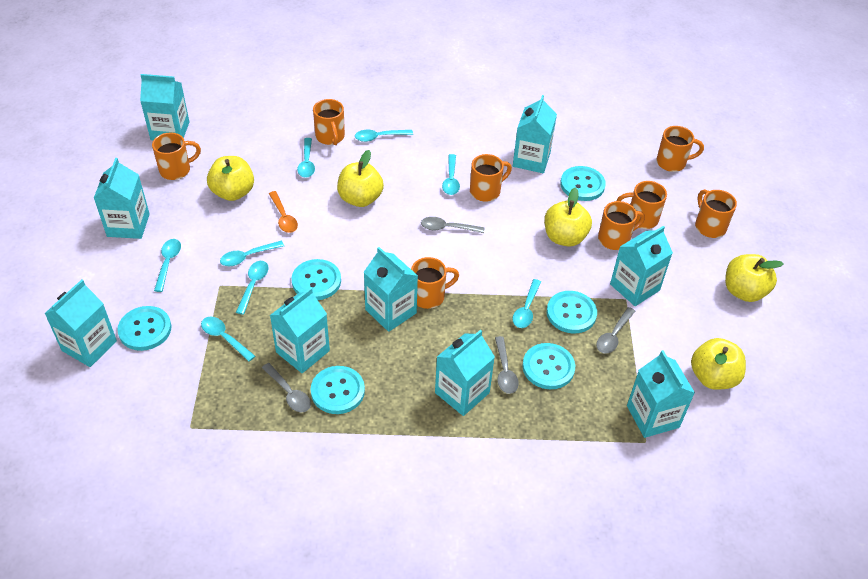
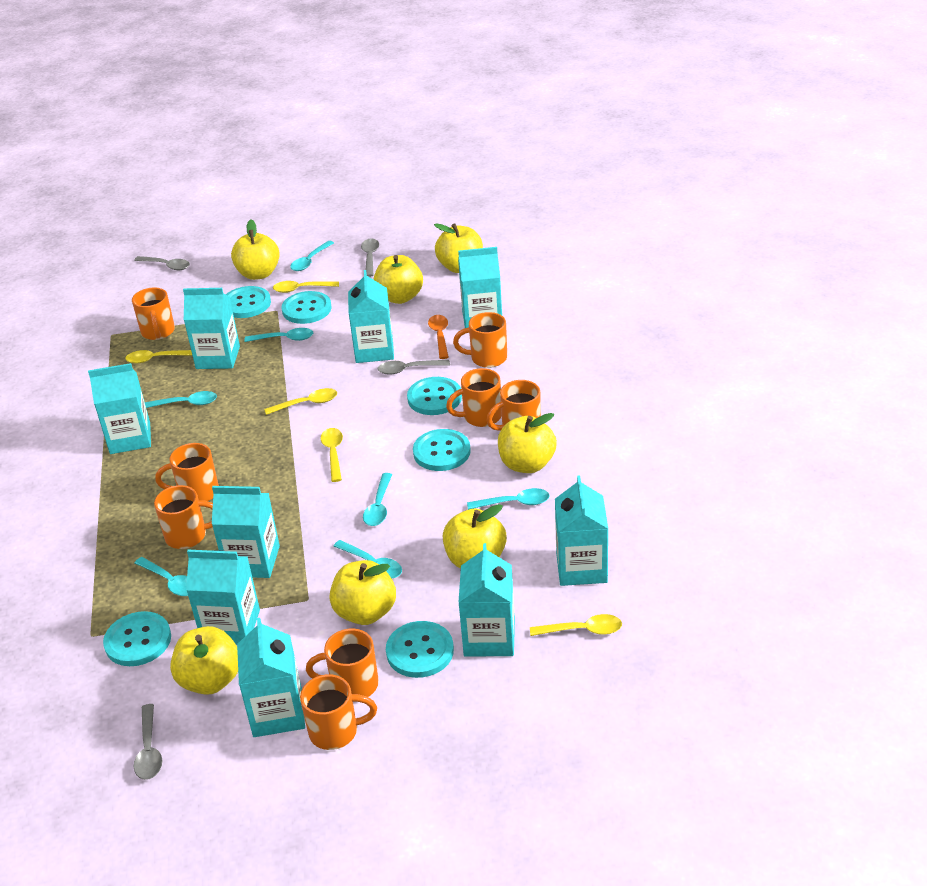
turquoise spoon: 8 -> 7
yellow apple: 5 -> 7
yellow spoon: 0 -> 5

